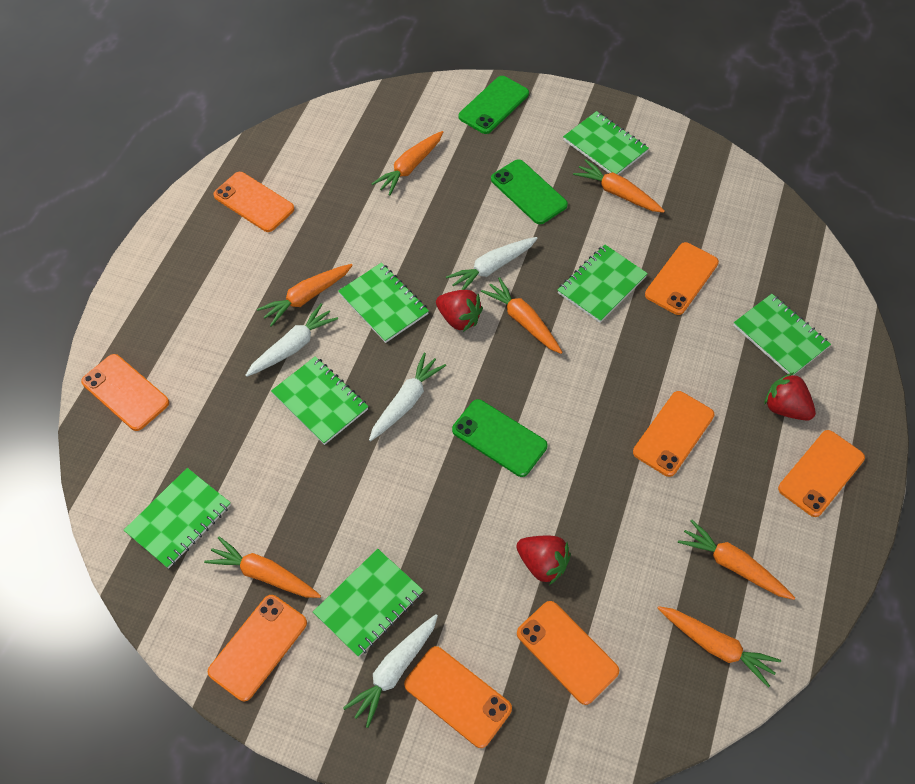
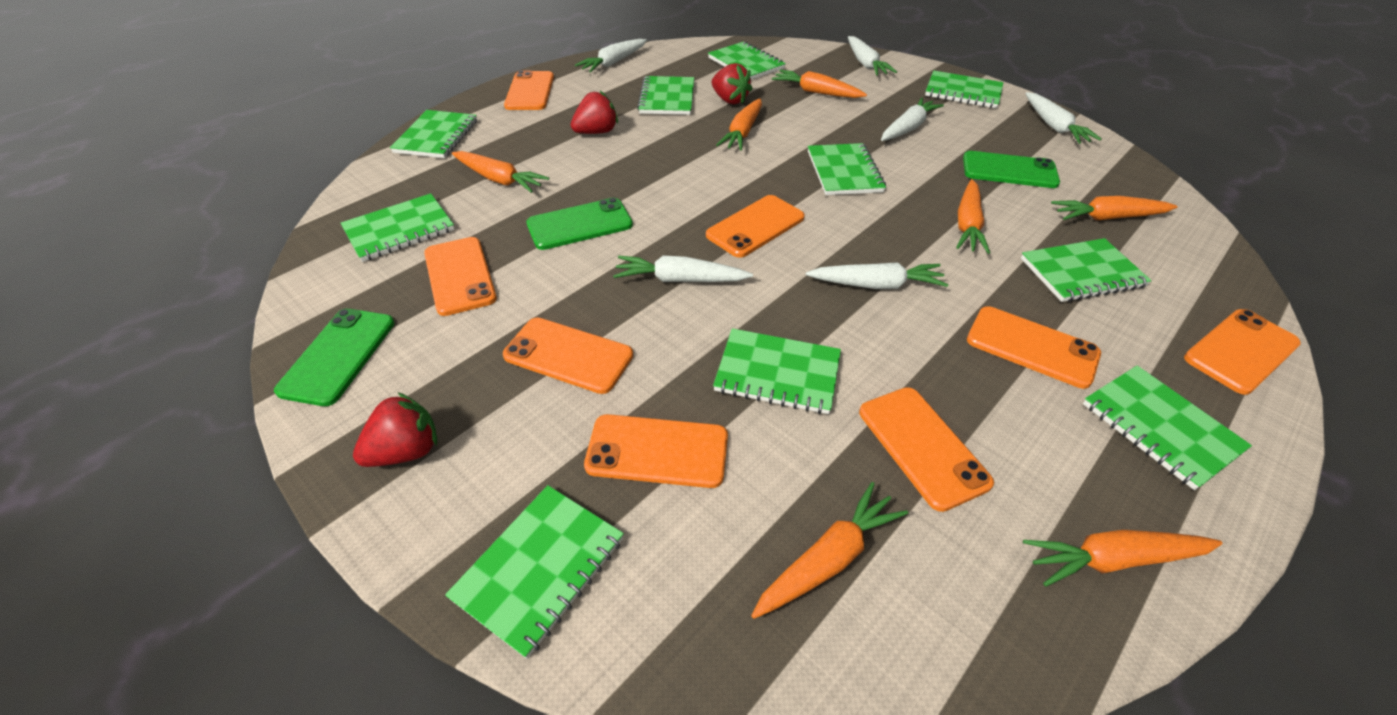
green notebook: 7 -> 10
white carrot: 4 -> 6

